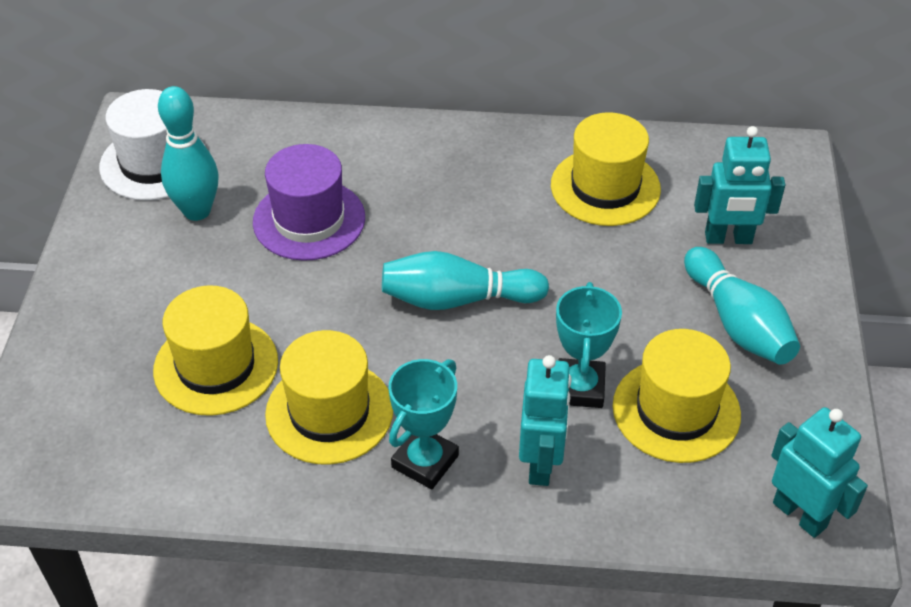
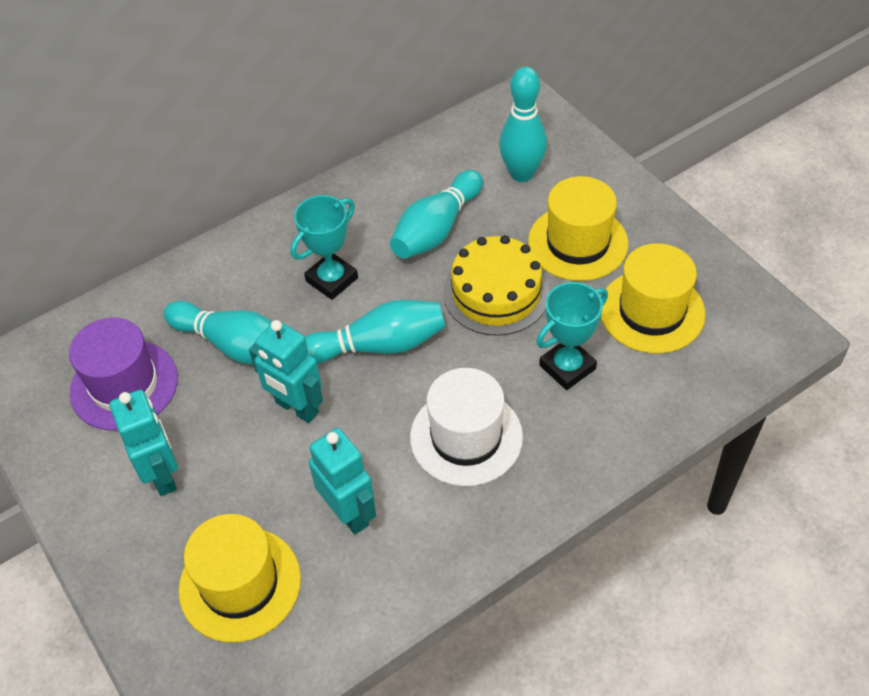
turquoise bowling pin: 3 -> 4
yellow cake: 0 -> 1
yellow hat: 4 -> 3

